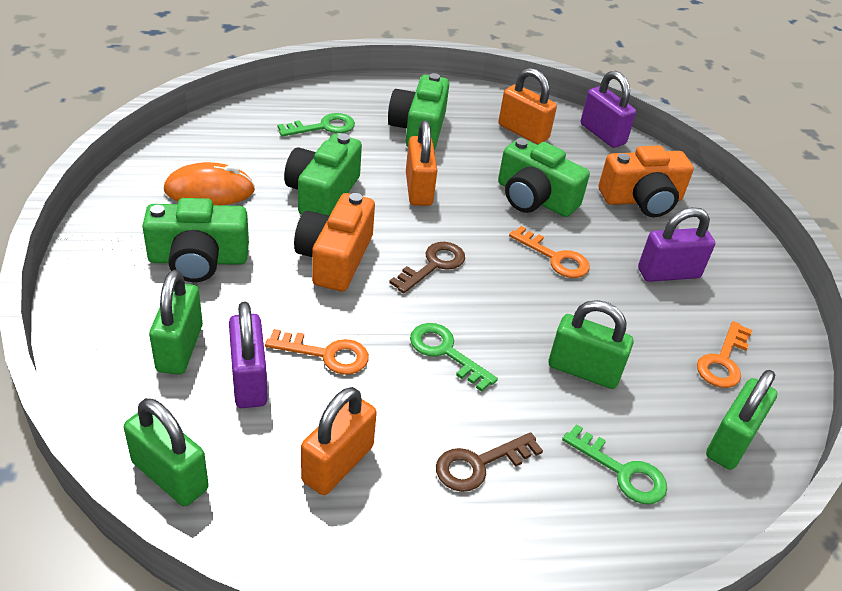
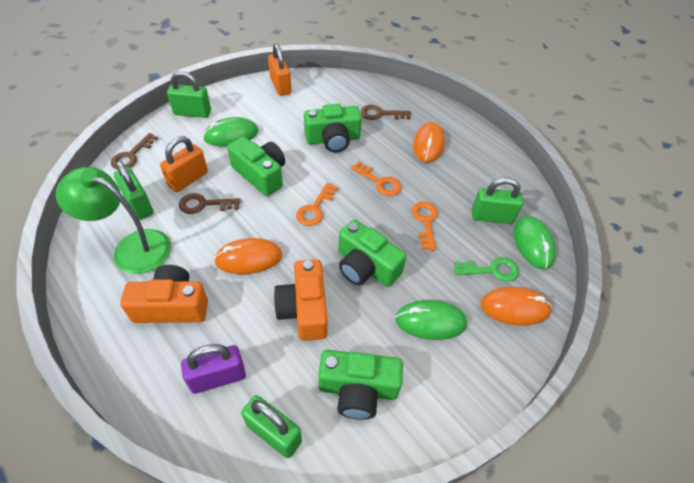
brown key: 2 -> 3
green key: 3 -> 1
green lamp: 0 -> 1
green mouse: 0 -> 3
orange mouse: 1 -> 3
orange padlock: 3 -> 2
purple padlock: 3 -> 1

